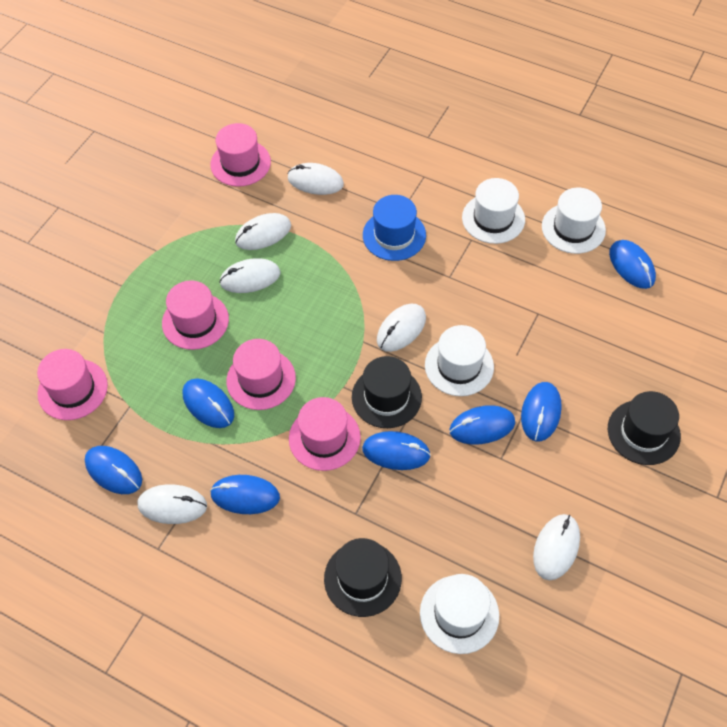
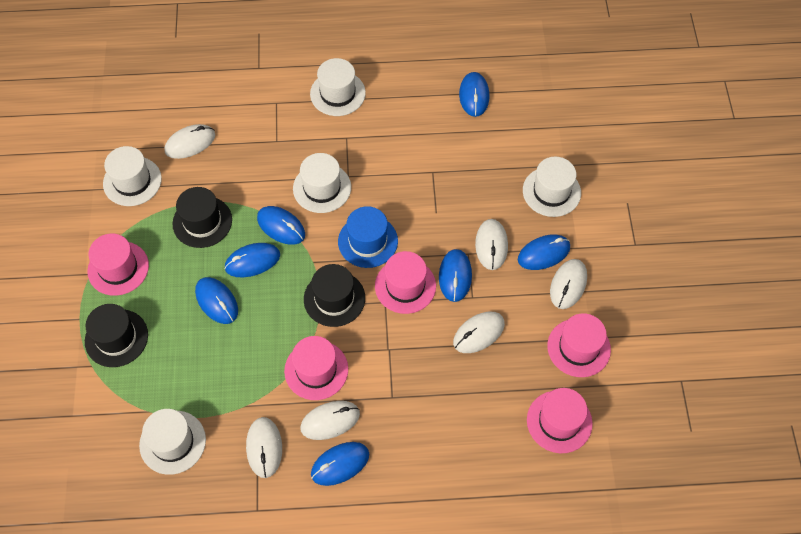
white hat: 4 -> 5

